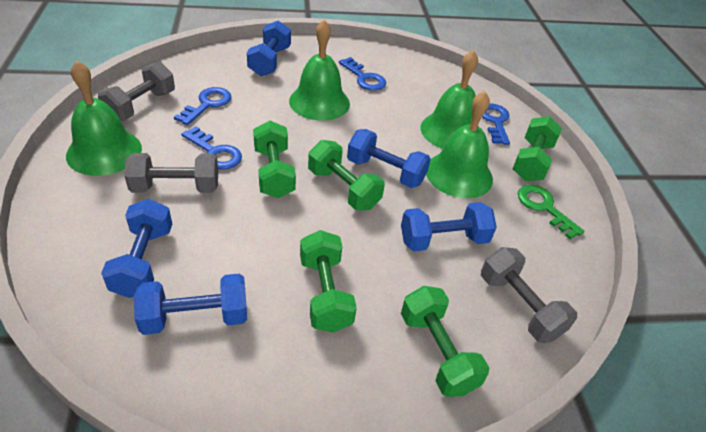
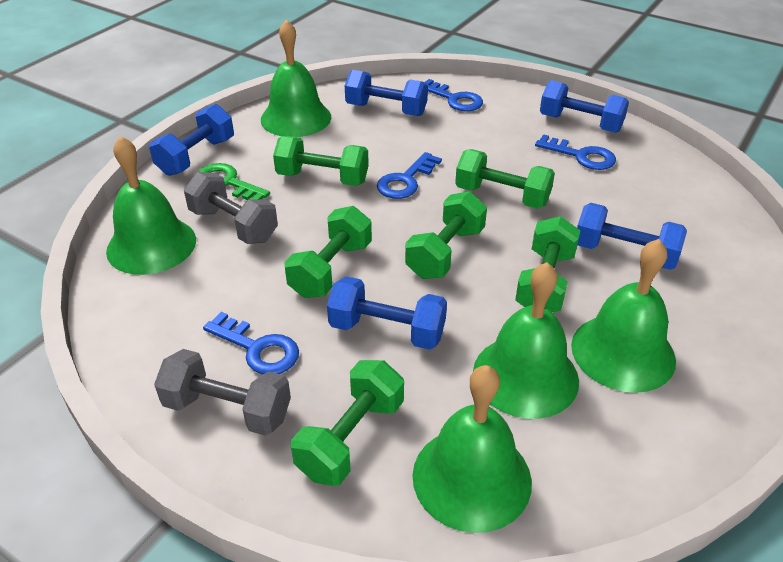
green bell: 4 -> 5
green dumbbell: 5 -> 6
grey dumbbell: 3 -> 2

